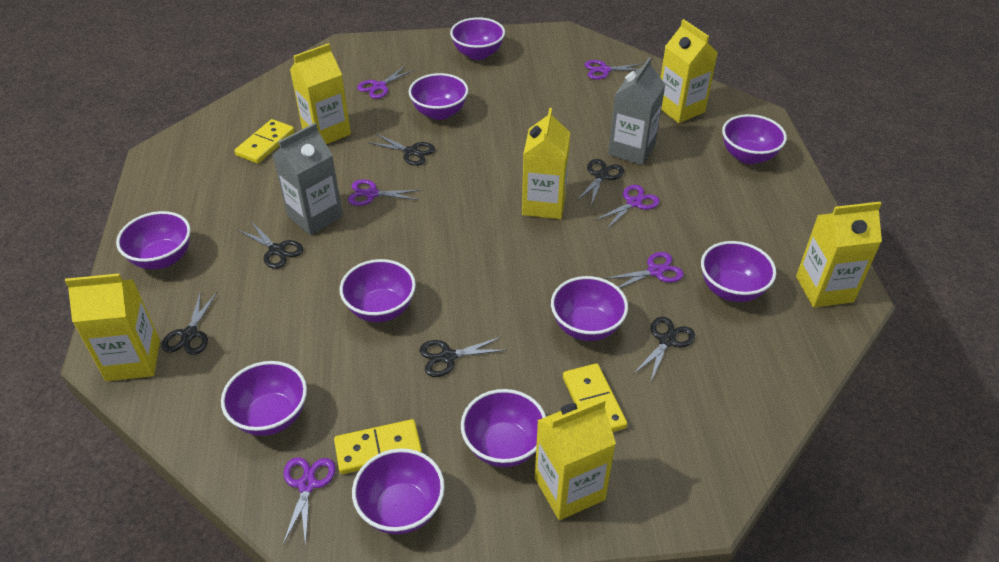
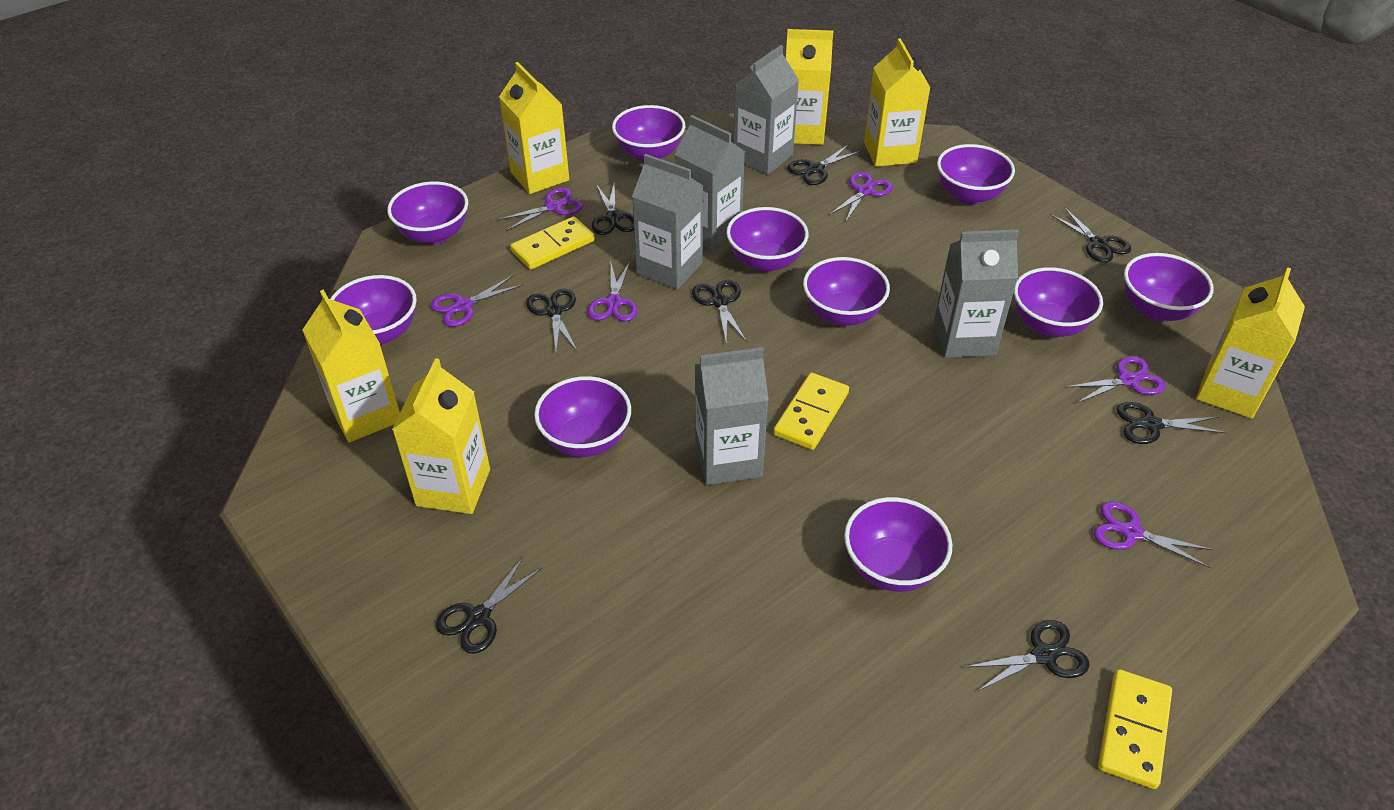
black scissors: 6 -> 8
grey carton: 2 -> 5

